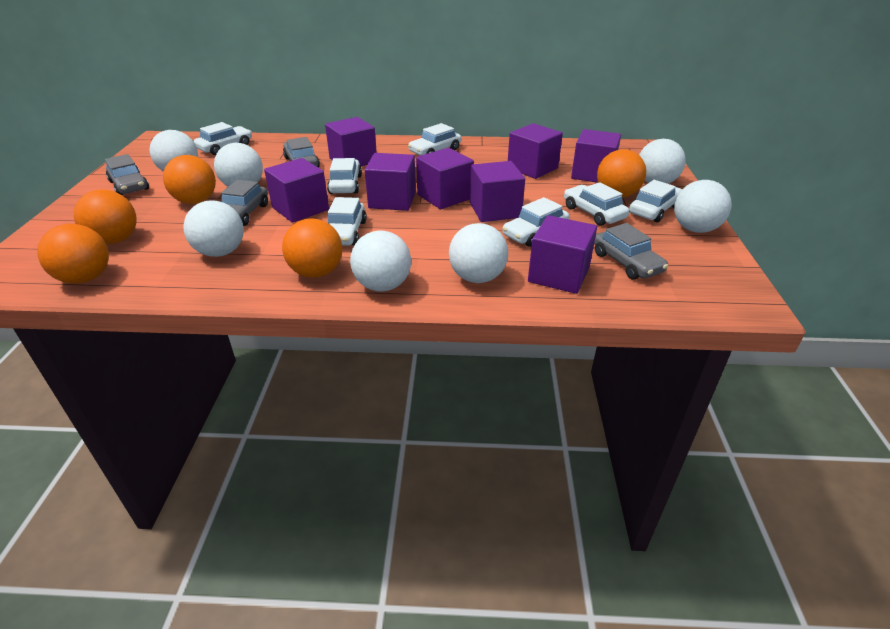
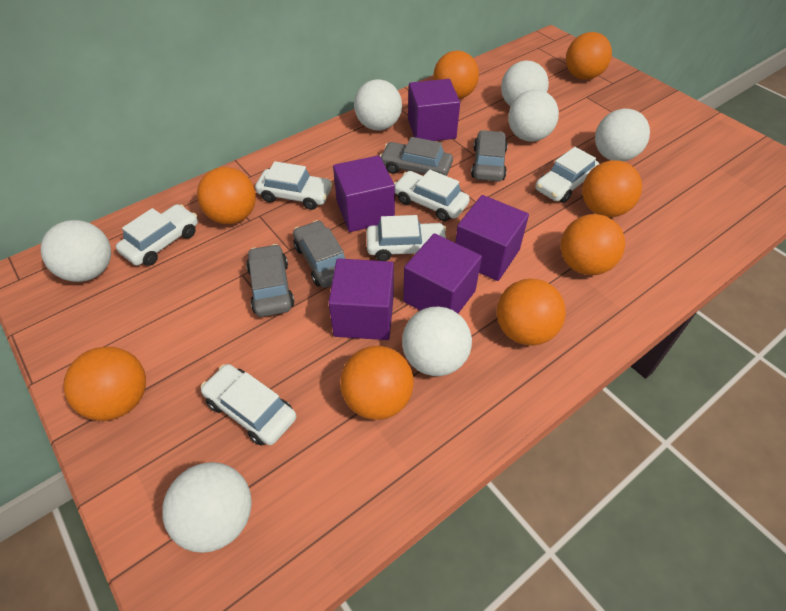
orange ball: 5 -> 8
purple cube: 8 -> 5
white car: 7 -> 6

